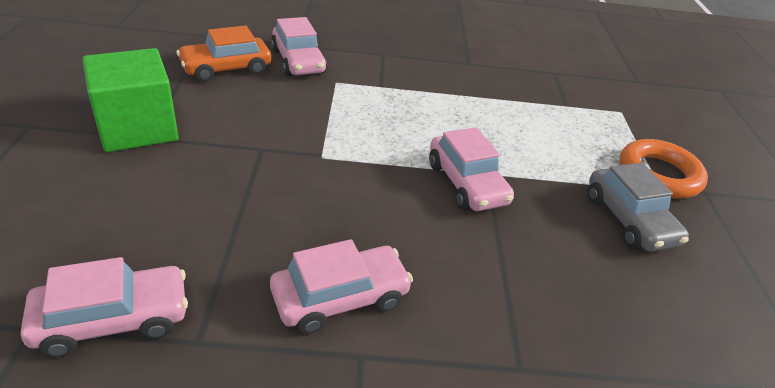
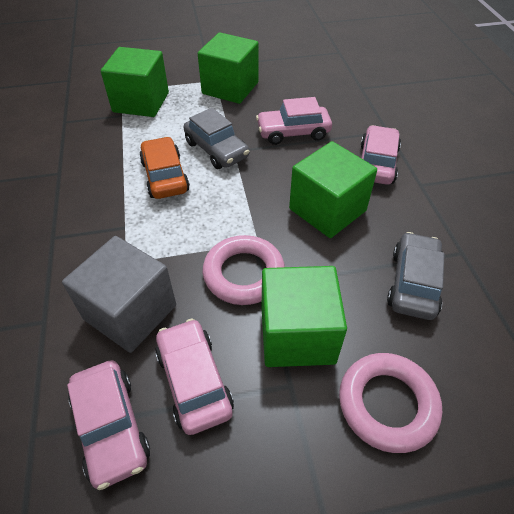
green cube: 1 -> 4
grey car: 1 -> 2
grey cube: 0 -> 1
orange ring: 1 -> 0
pink ring: 0 -> 2

